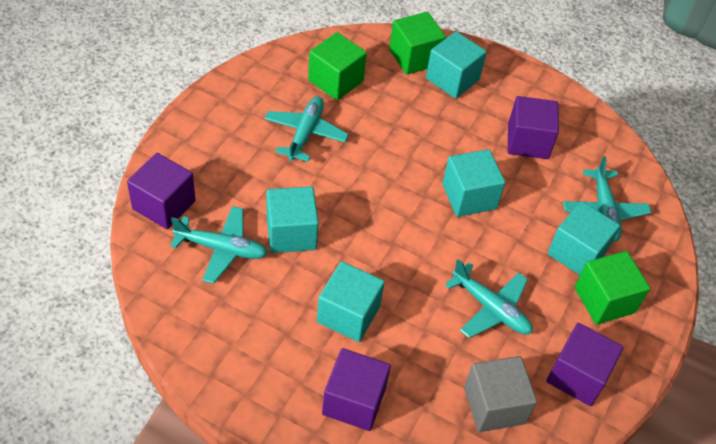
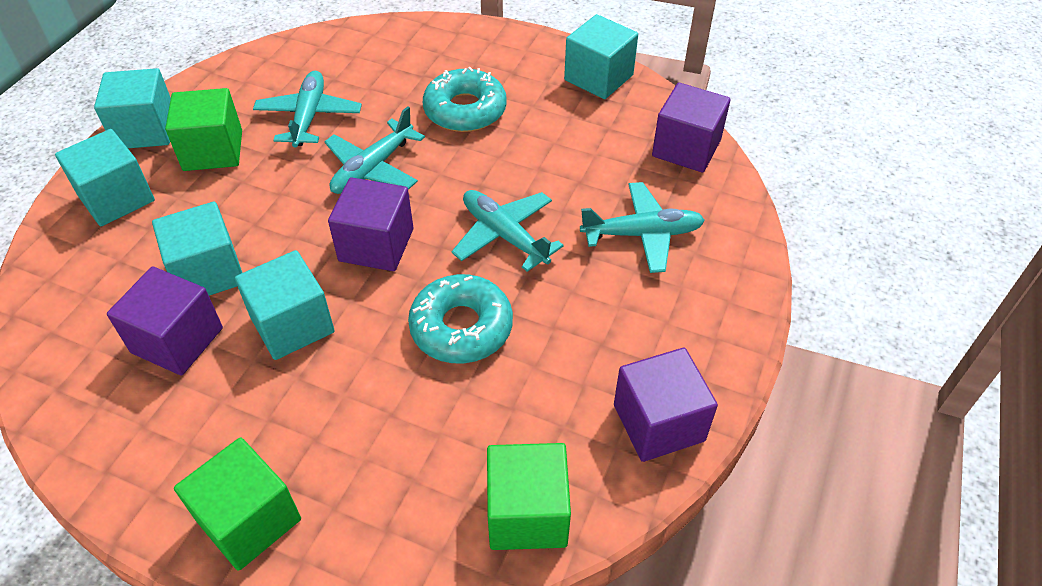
grey cube: 1 -> 0
turquoise donut: 0 -> 2

